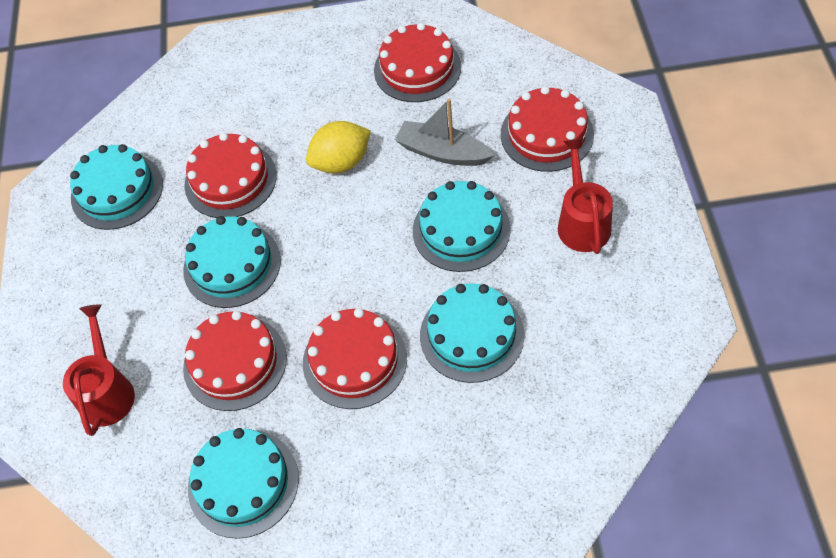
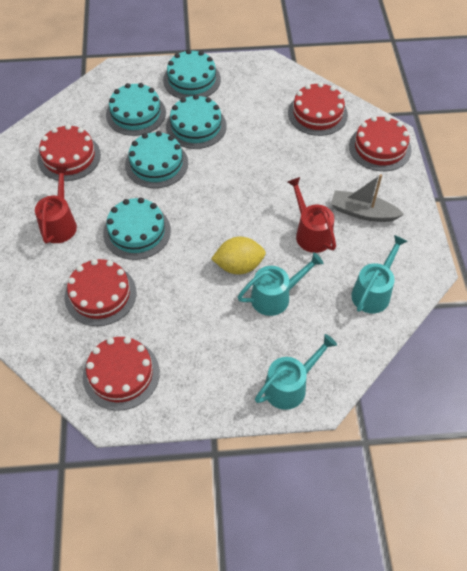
turquoise watering can: 0 -> 3

